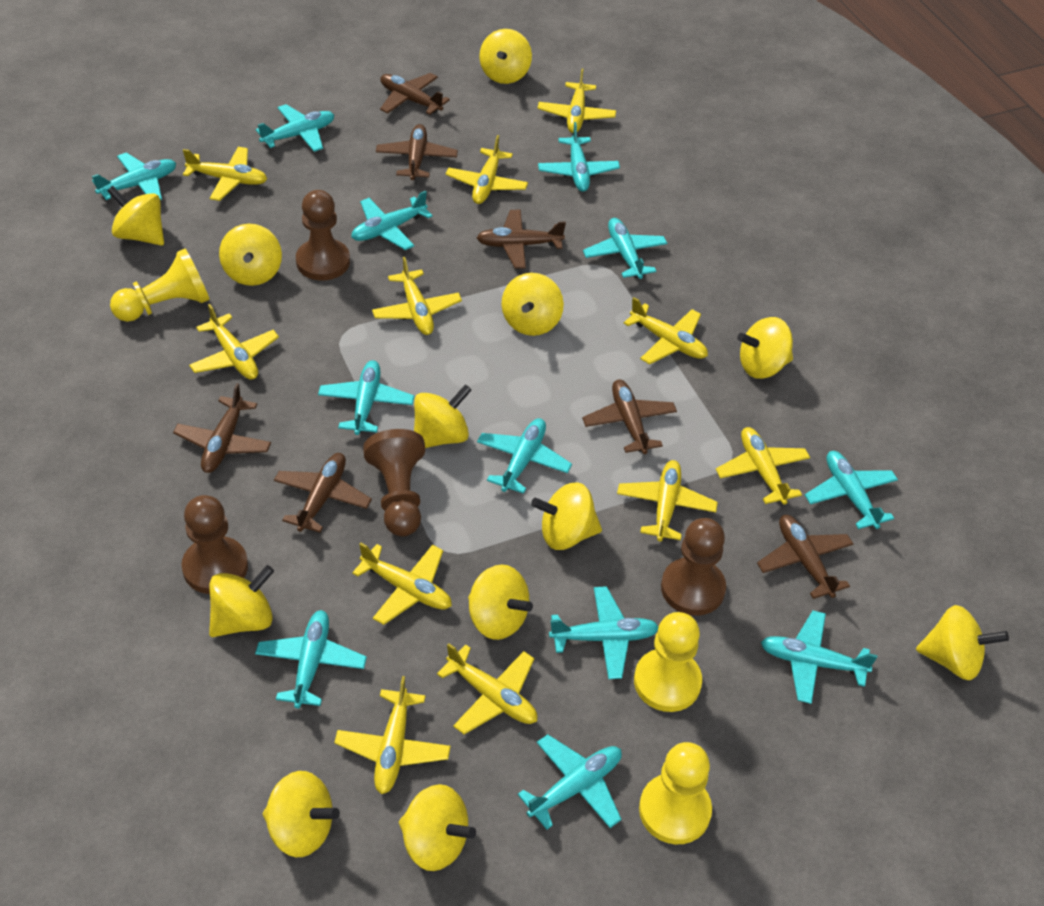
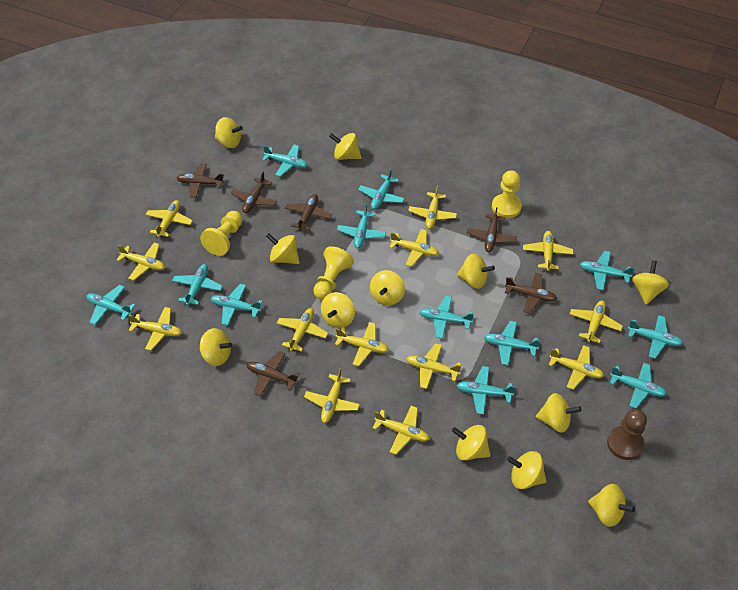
brown pawn: 4 -> 1
brown plane: 7 -> 6
yellow plane: 11 -> 13

